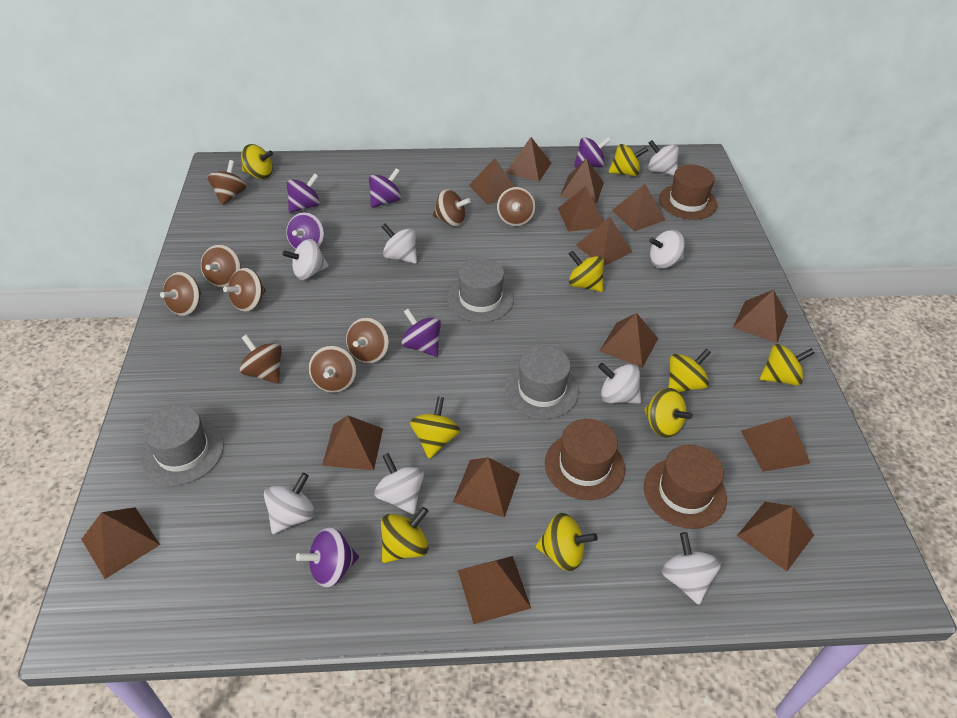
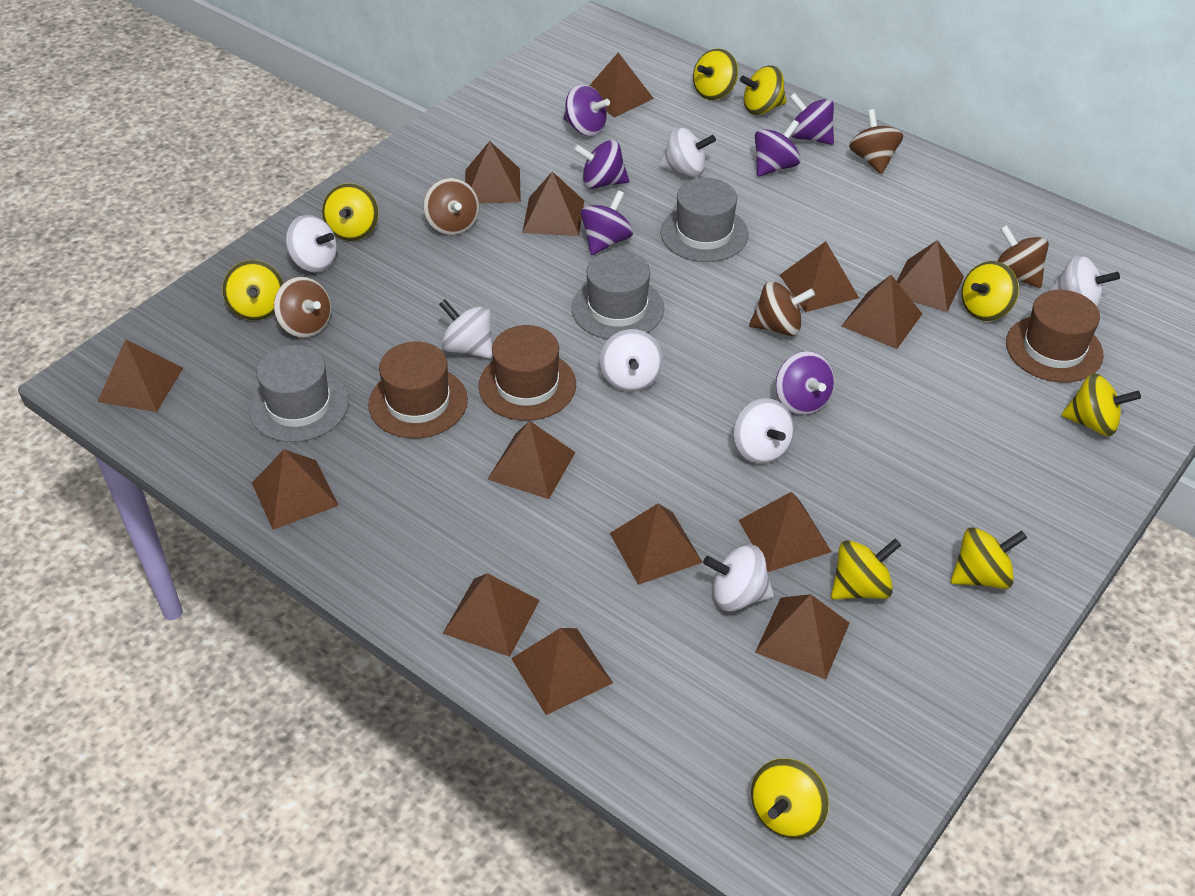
brown spinning top: 9 -> 5
white spinning top: 8 -> 7

